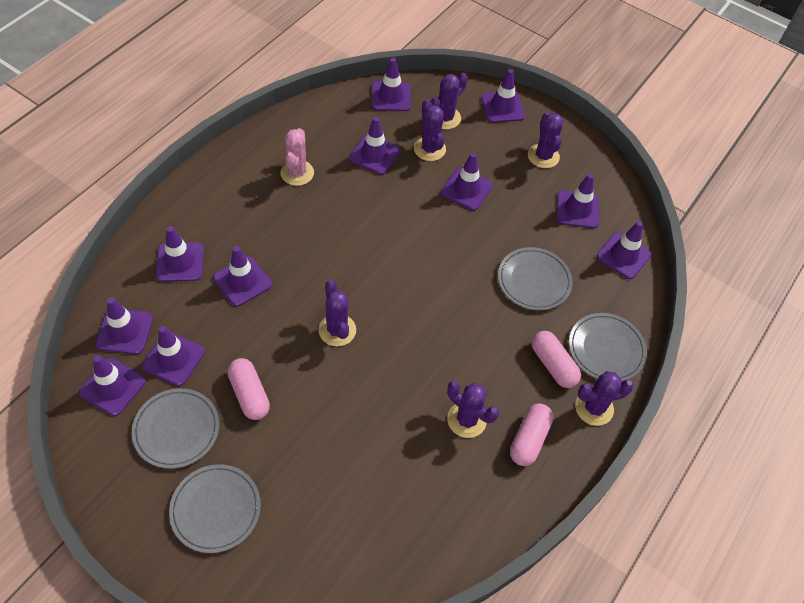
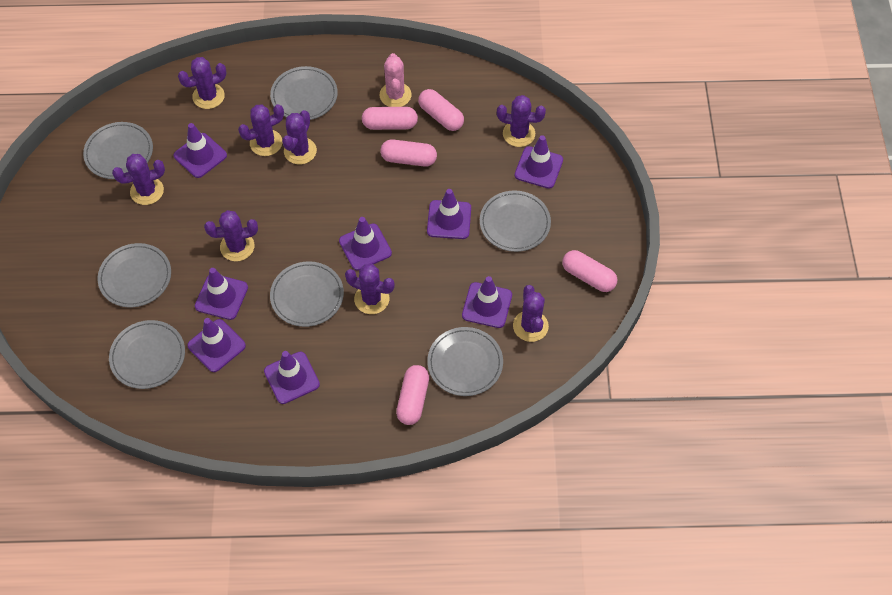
grey plate: 4 -> 7
pink capsule: 3 -> 5
purple cactus: 6 -> 8
purple traffic cone: 11 -> 8

